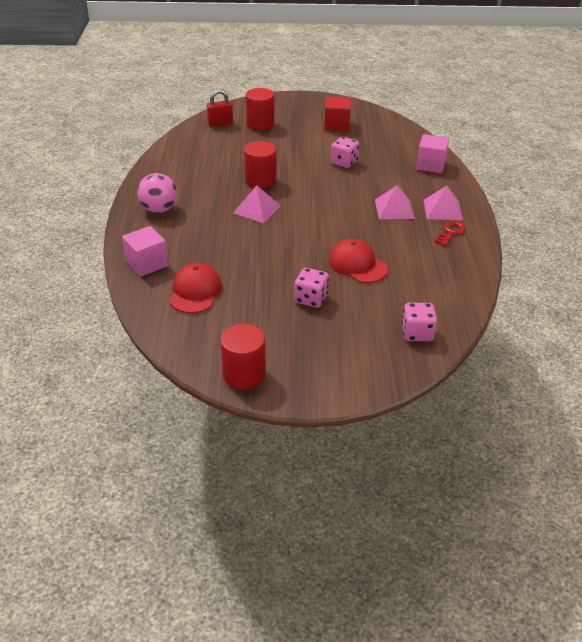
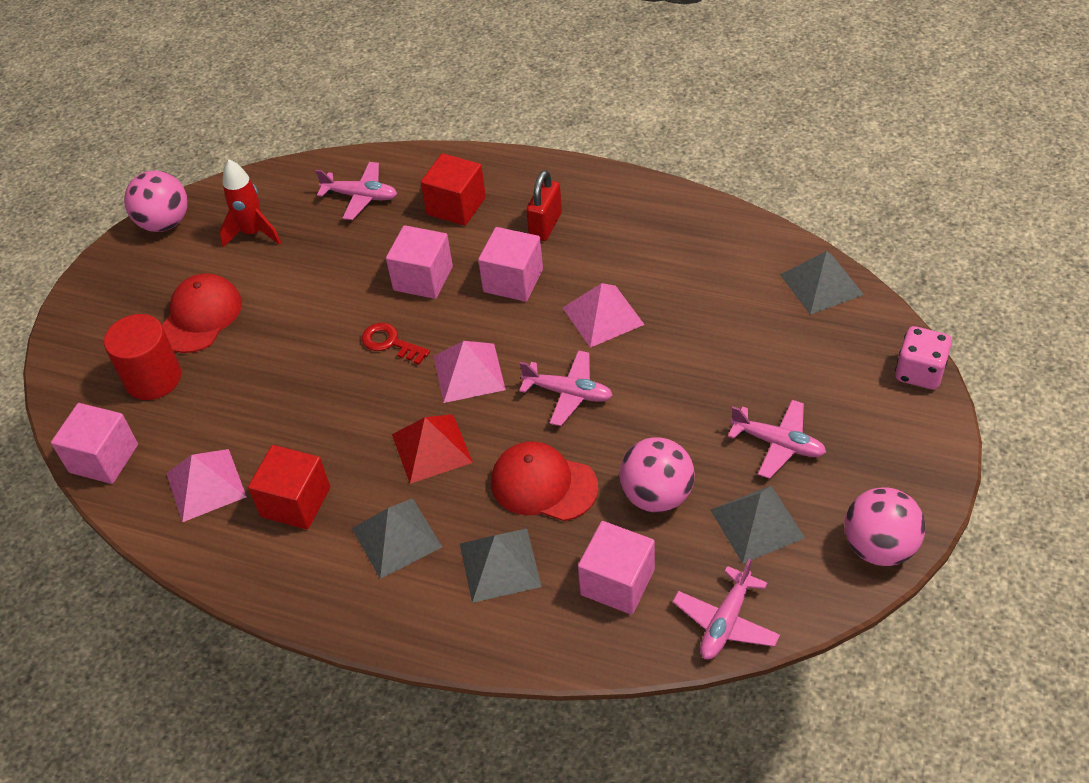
grey pyramid: 0 -> 4
pink ball: 1 -> 3
pink cube: 2 -> 4
pink dice: 3 -> 1
pink plane: 0 -> 4
red cube: 1 -> 2
red cylinder: 3 -> 1
red pyramid: 0 -> 1
red rocket: 0 -> 1

